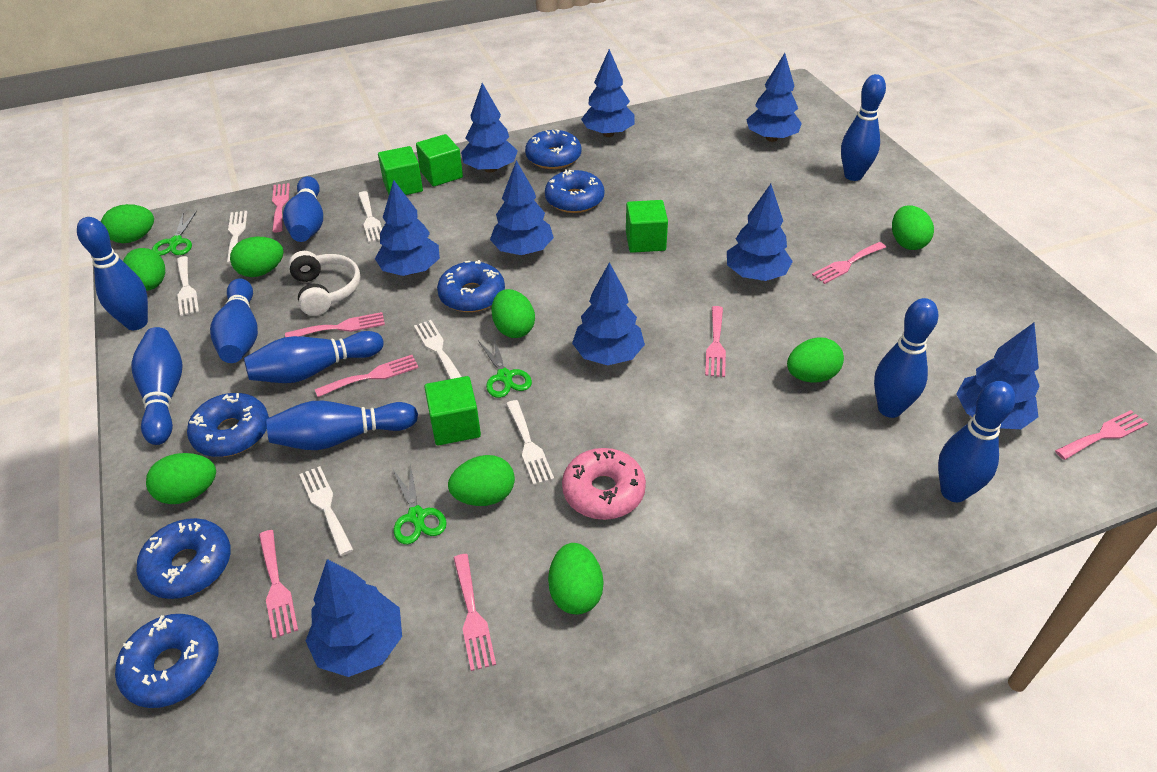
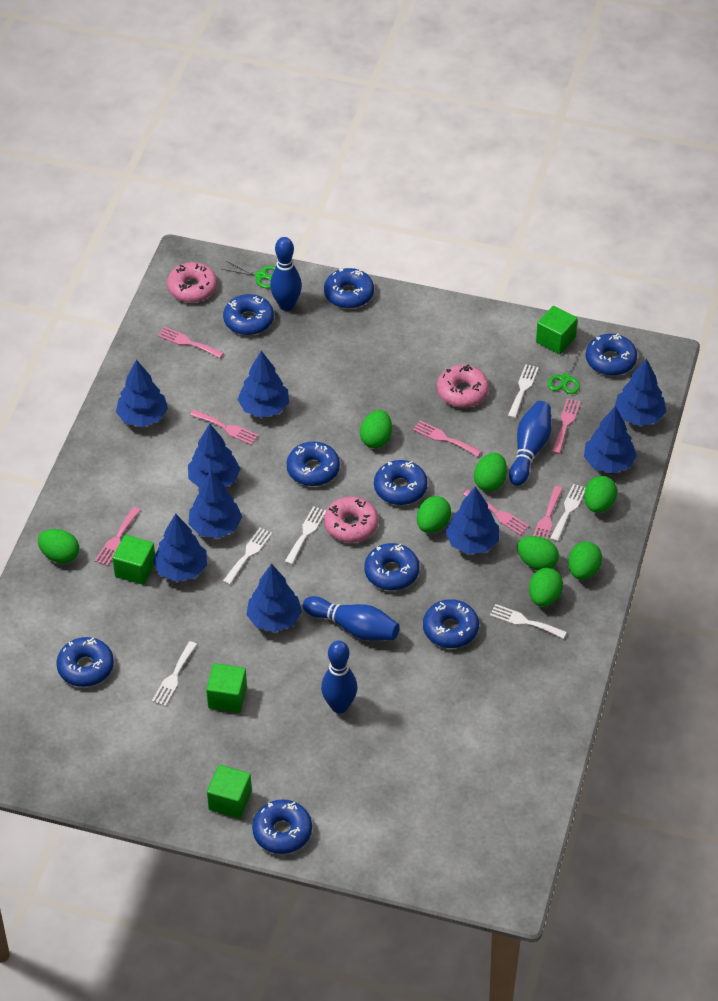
blue bowling pin: 9 -> 4
blue donut: 6 -> 9
green egg: 9 -> 8
green scissors: 3 -> 2
pink donut: 1 -> 3
pink fork: 8 -> 7
white headphones: 1 -> 0

